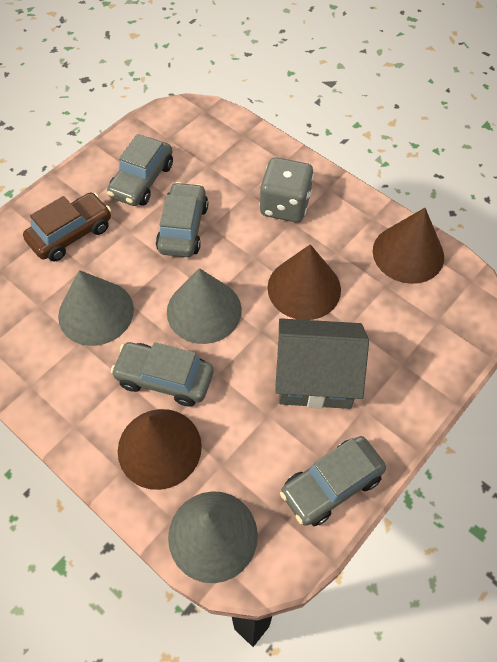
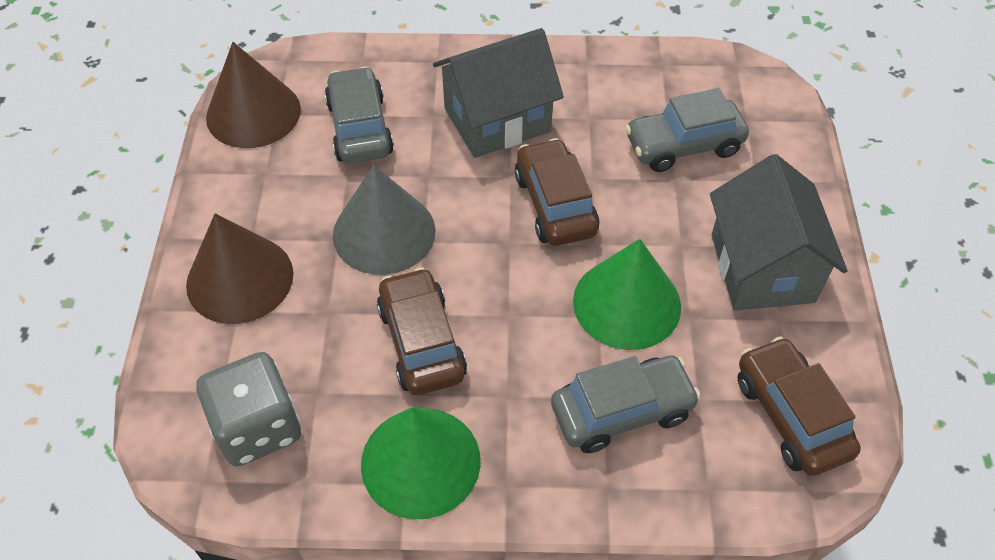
brown car: 1 -> 3
brown cone: 3 -> 2
green cone: 0 -> 2
grey car: 4 -> 3
grey cone: 3 -> 1
grey house: 1 -> 2

